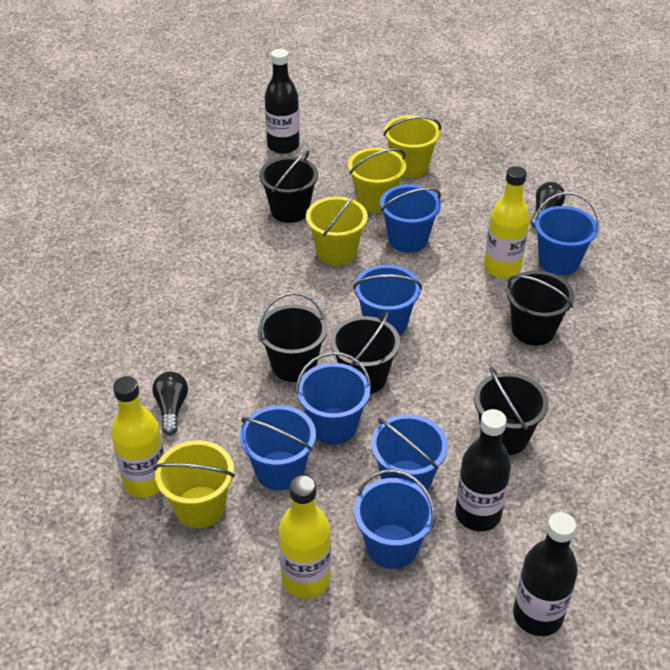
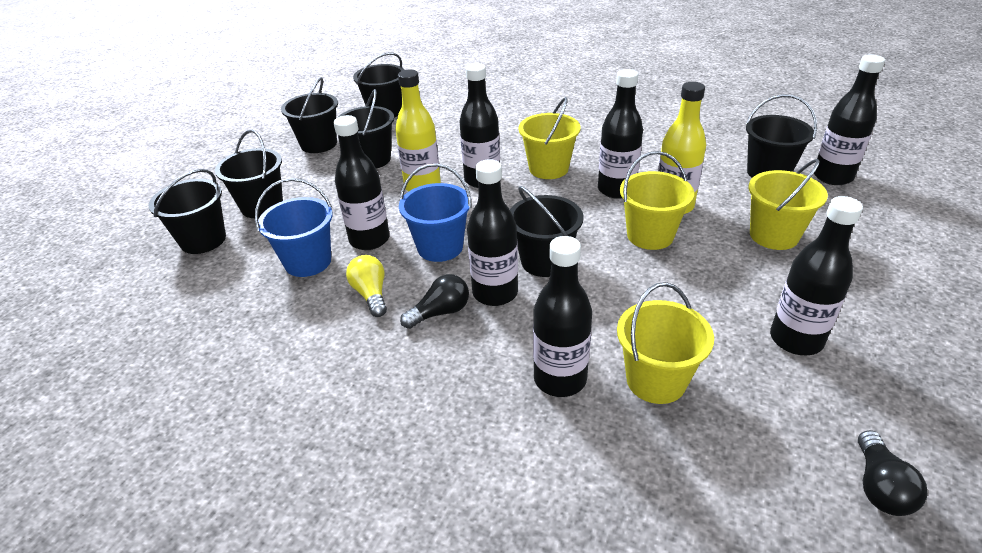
black bottle: 3 -> 7
black bucket: 5 -> 7
blue bucket: 7 -> 2
yellow bottle: 3 -> 2
yellow light bulb: 0 -> 1

